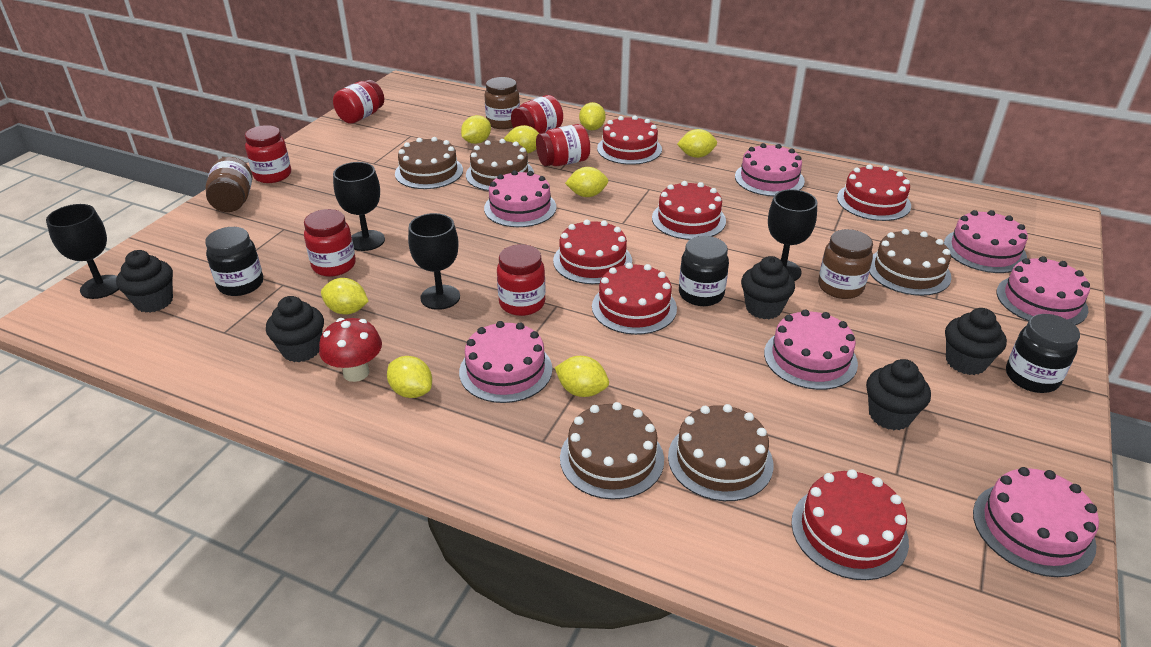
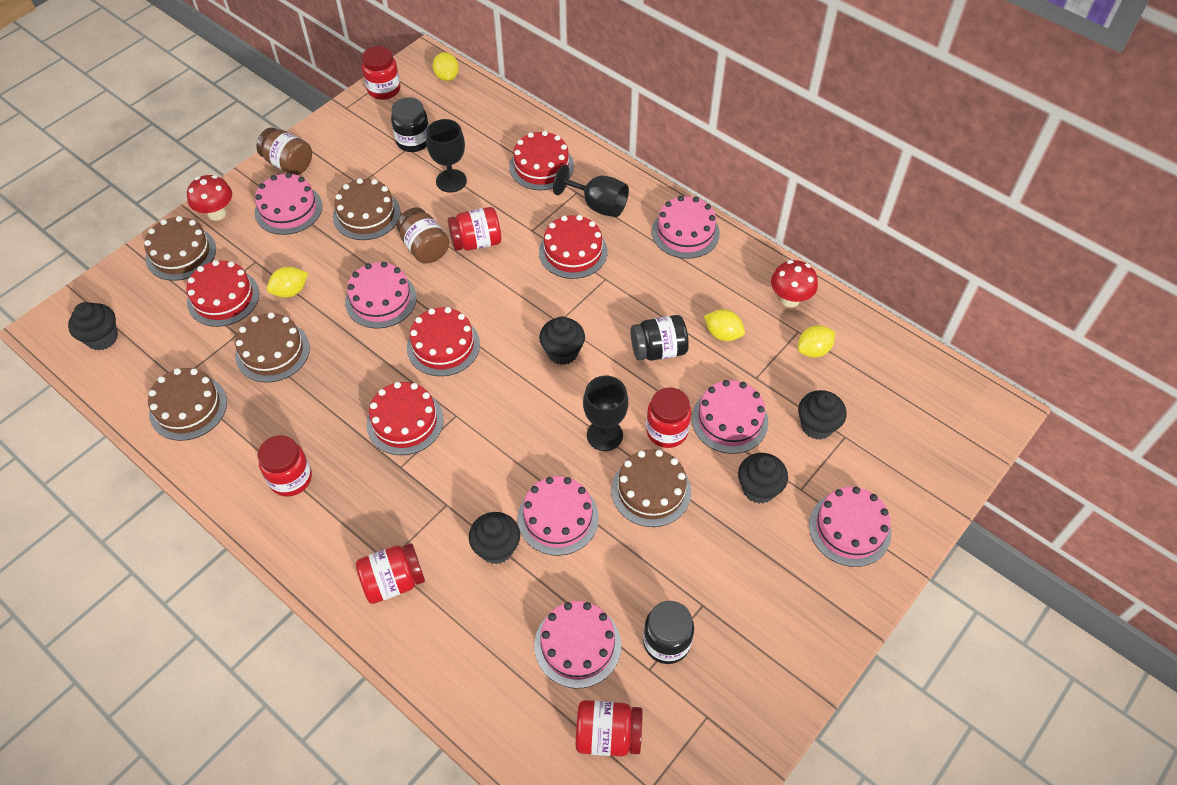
black goblet: 4 -> 3
brown jar: 3 -> 2
red cake: 6 -> 5
red mushroom: 1 -> 2
yellow lemon: 8 -> 4

